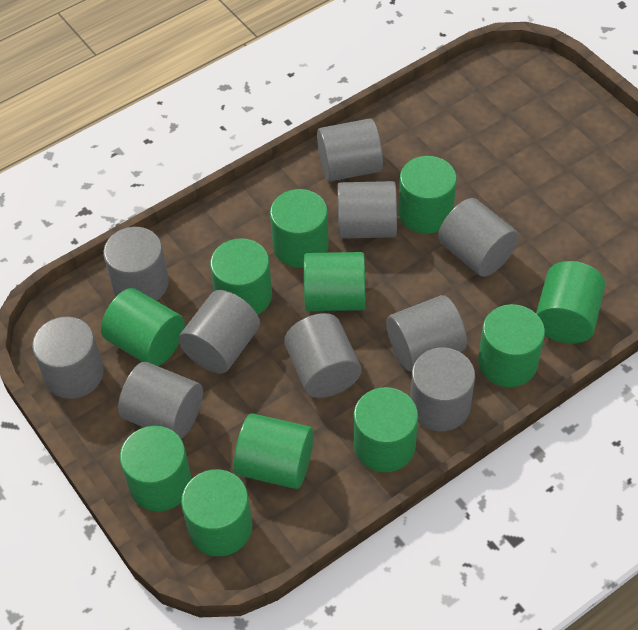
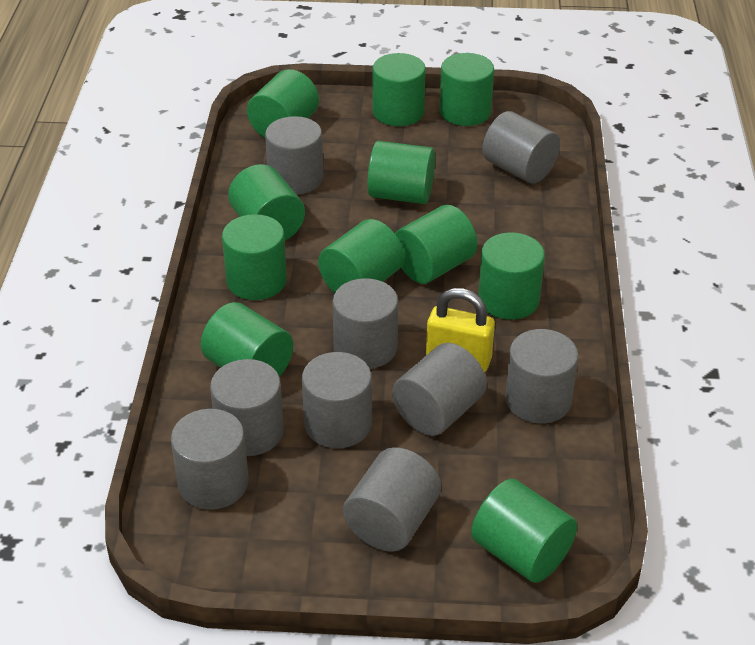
grey cylinder: 10 -> 9
yellow padlock: 0 -> 1

